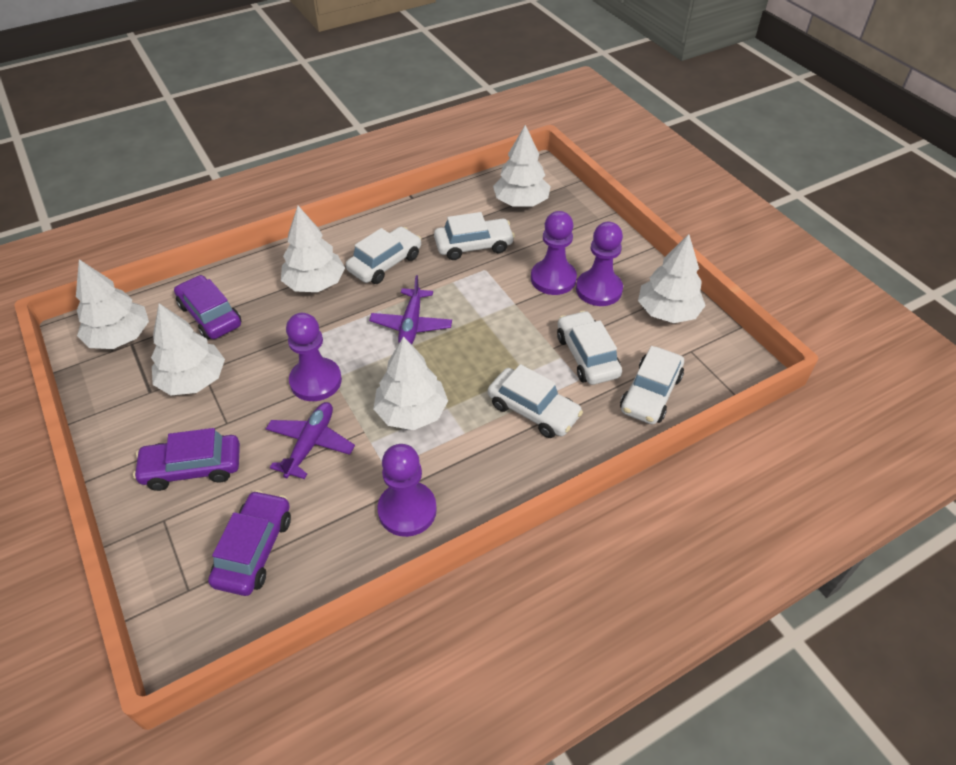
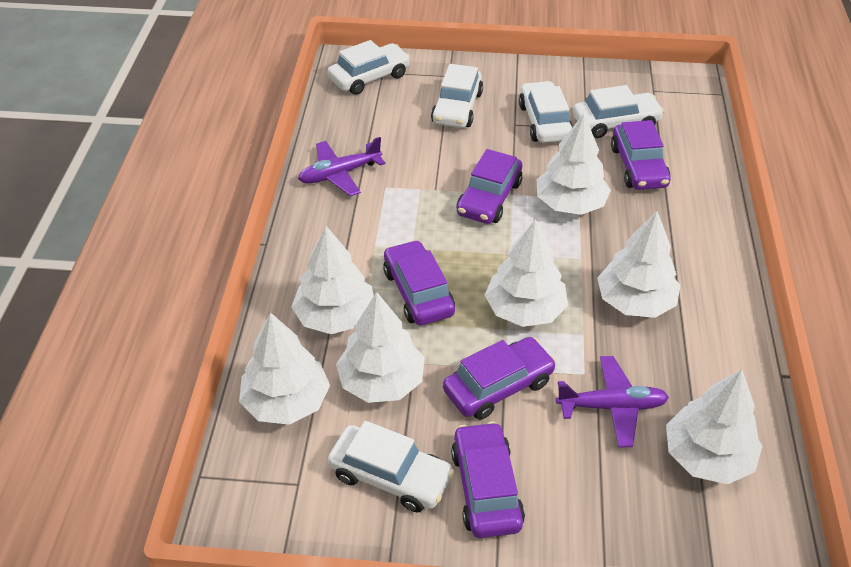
purple car: 3 -> 5
purple pawn: 4 -> 0
white tree: 6 -> 7

